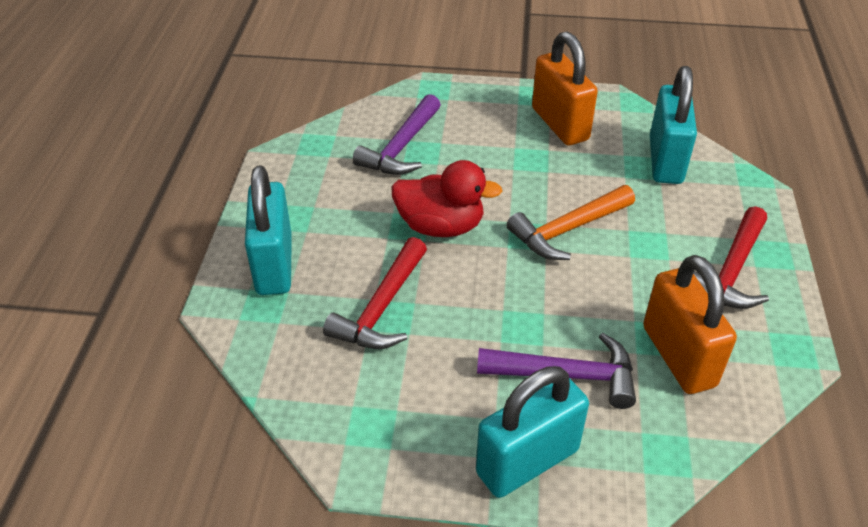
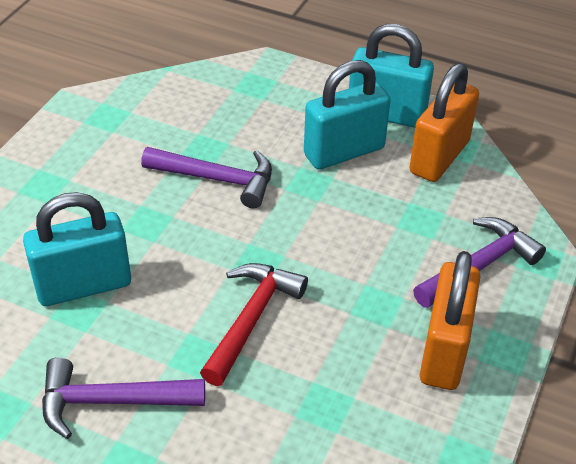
orange hammer: 1 -> 0
purple hammer: 2 -> 3
red duck: 1 -> 0
red hammer: 2 -> 1

